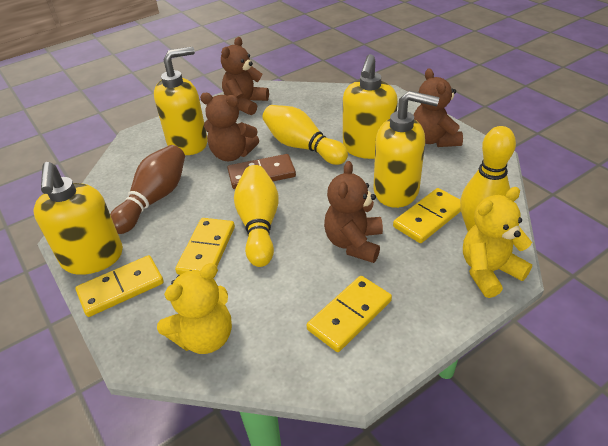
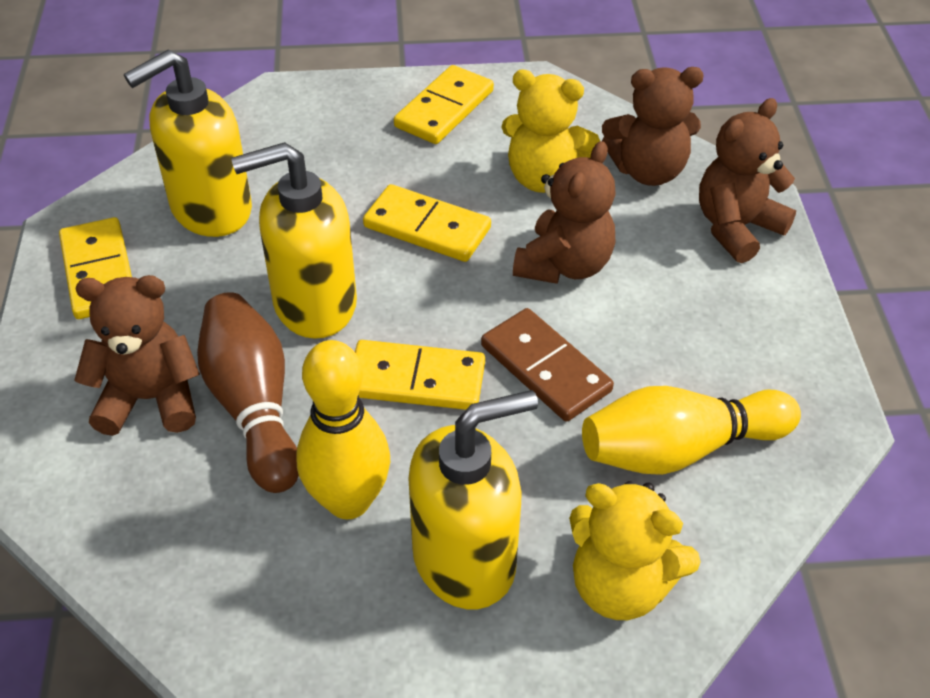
yellow bowling pin: 3 -> 2
yellow soap dispenser: 4 -> 3

